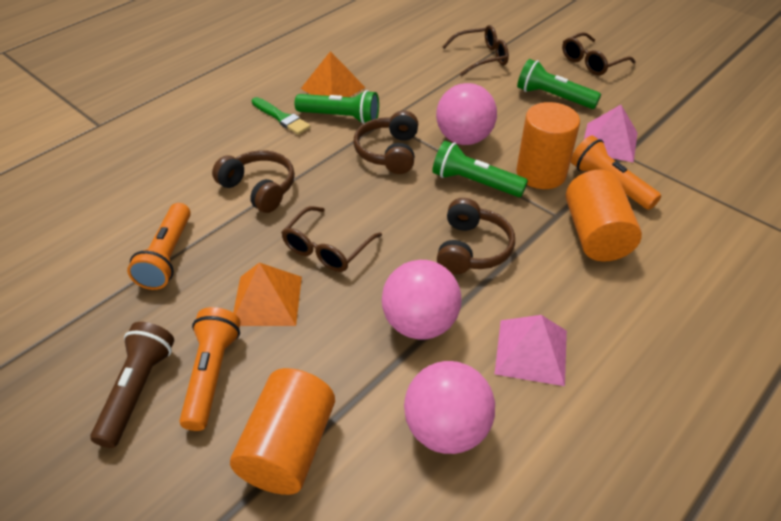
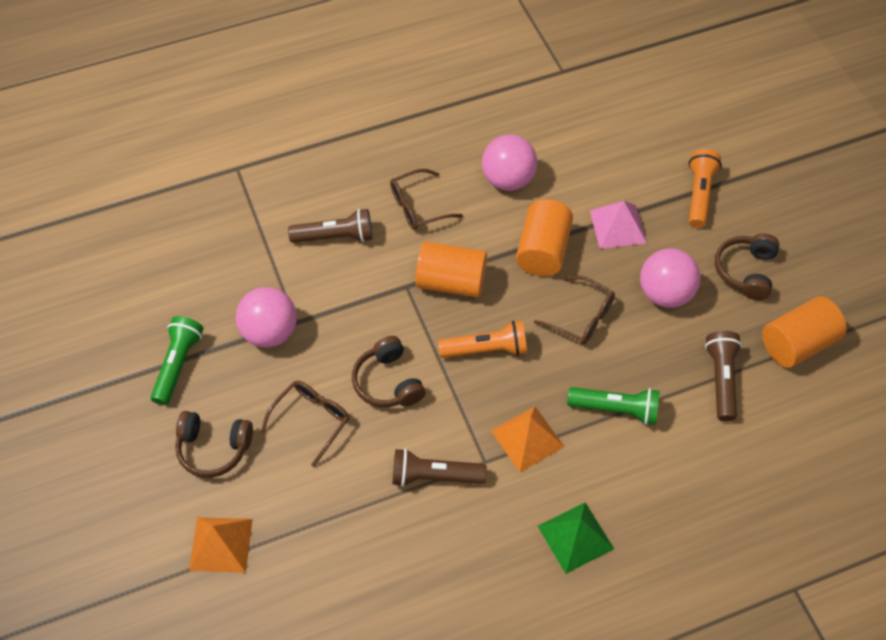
brown flashlight: 1 -> 3
green brush: 1 -> 0
green flashlight: 3 -> 2
green pyramid: 0 -> 1
orange flashlight: 3 -> 2
pink pyramid: 2 -> 1

